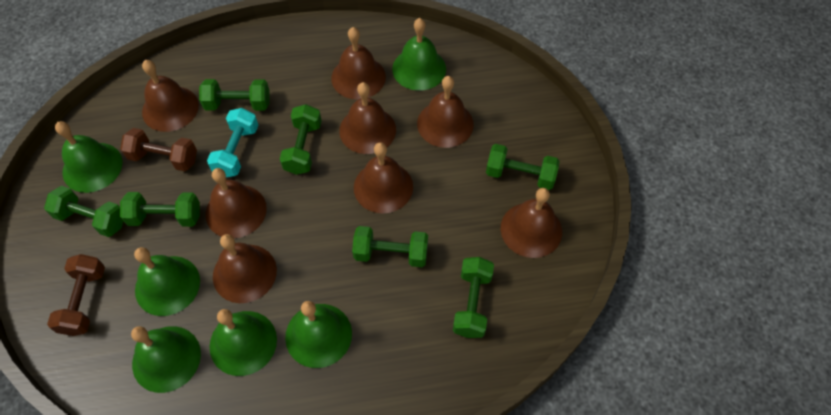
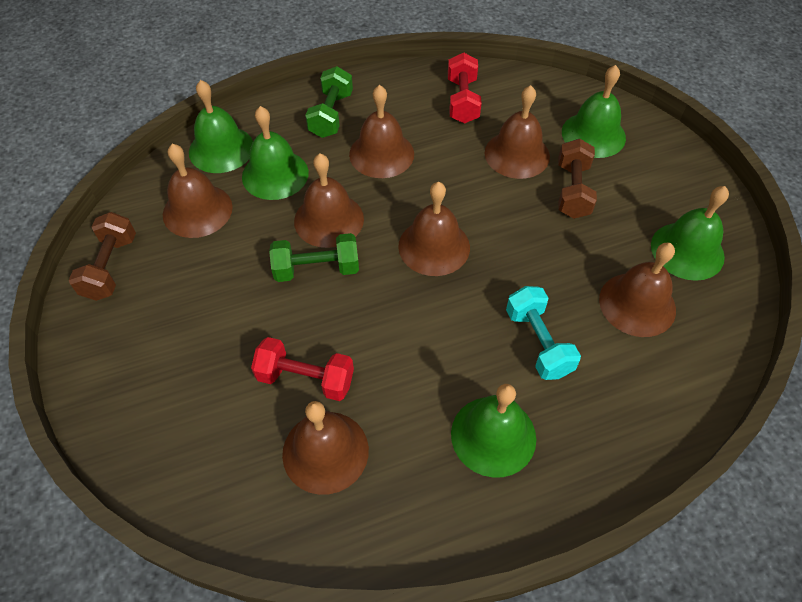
brown bell: 8 -> 7
green bell: 6 -> 5
green dumbbell: 7 -> 2
red dumbbell: 0 -> 2

